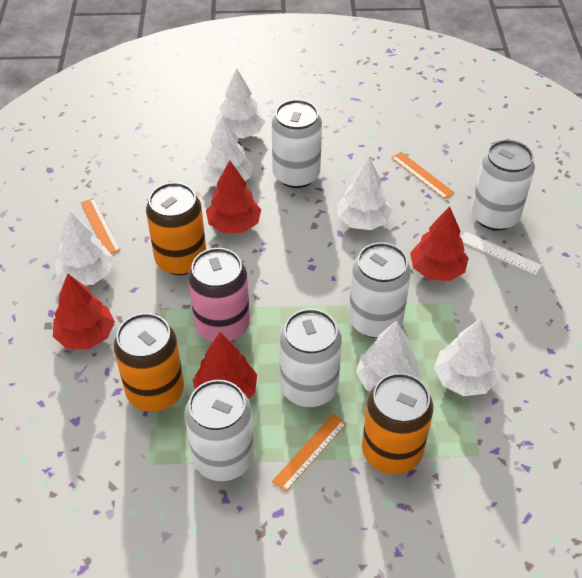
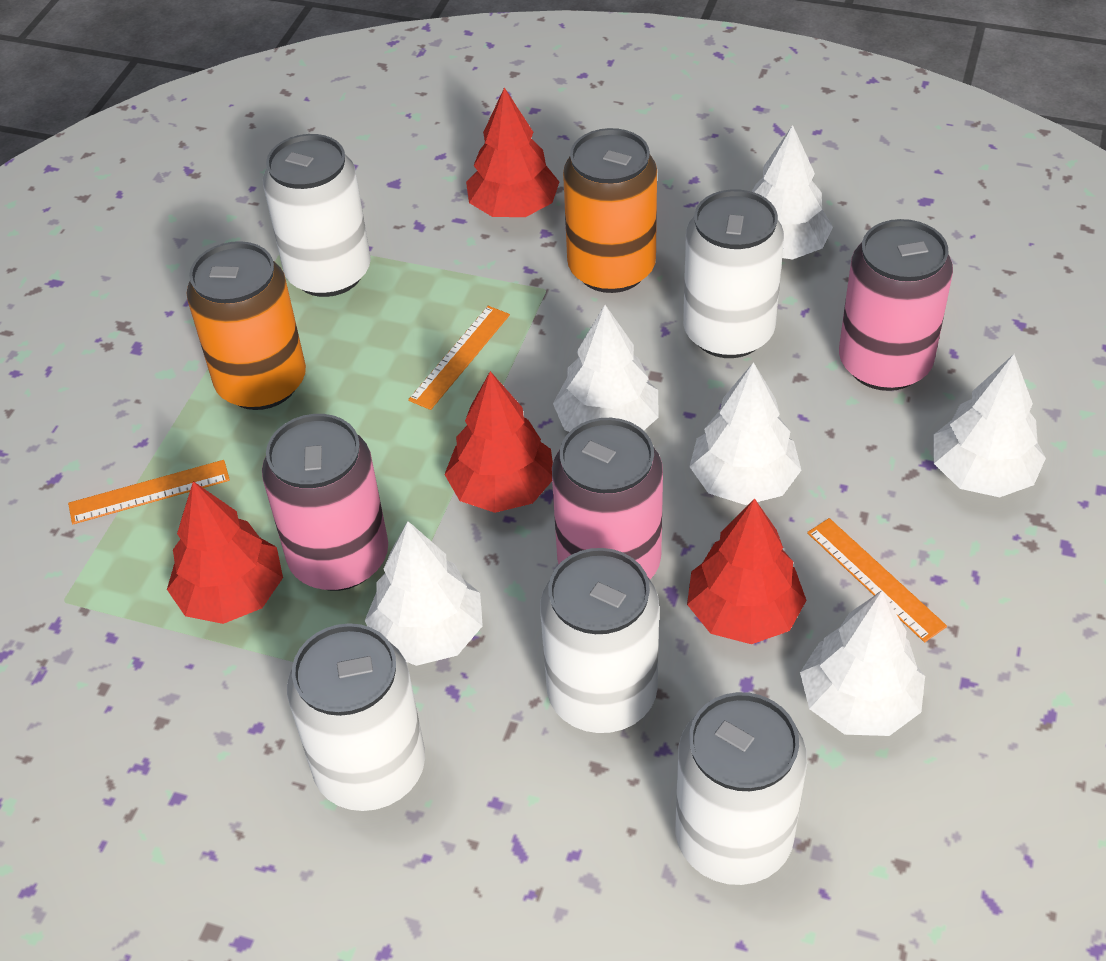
orange can: 3 -> 2
pink can: 1 -> 3
white ruler: 1 -> 0

